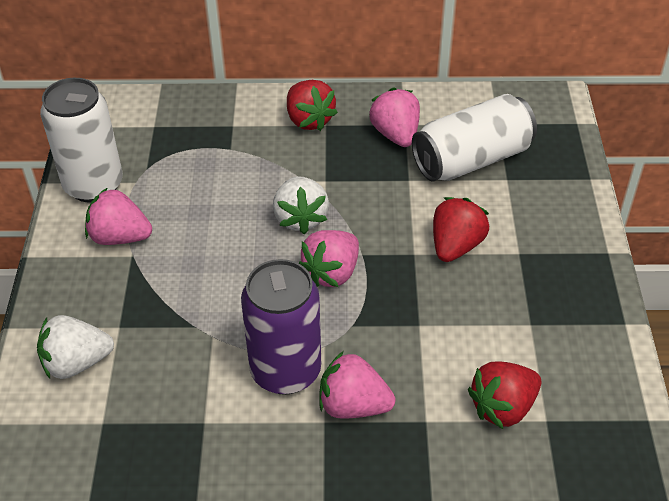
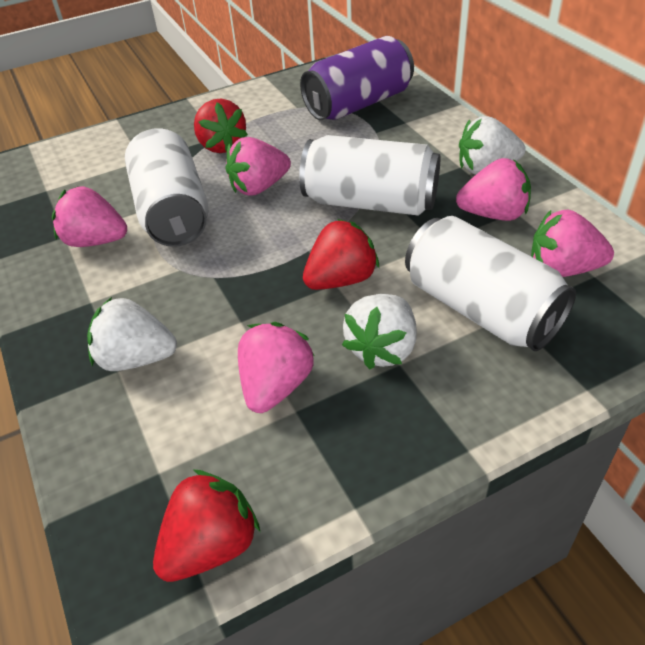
pink strawberry: 4 -> 5
white can: 2 -> 3
white strawberry: 2 -> 3

